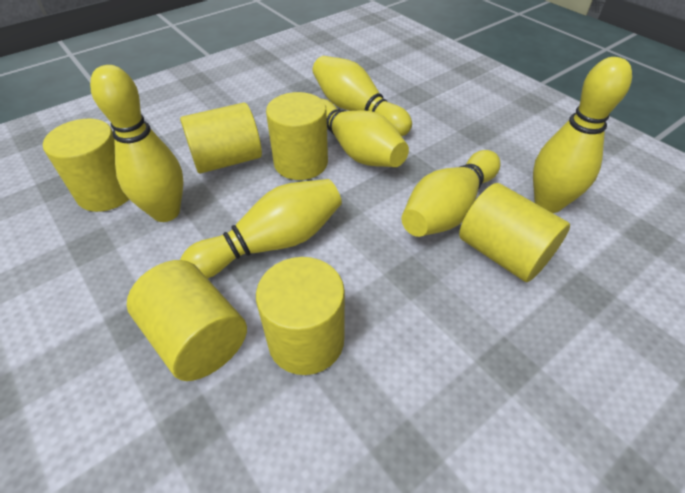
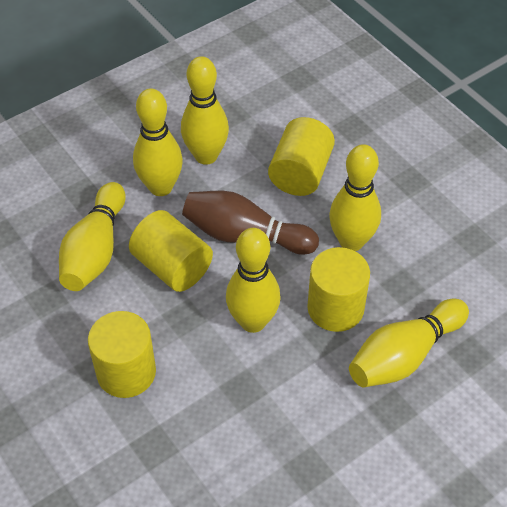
brown bowling pin: 0 -> 1
yellow cylinder: 6 -> 4

